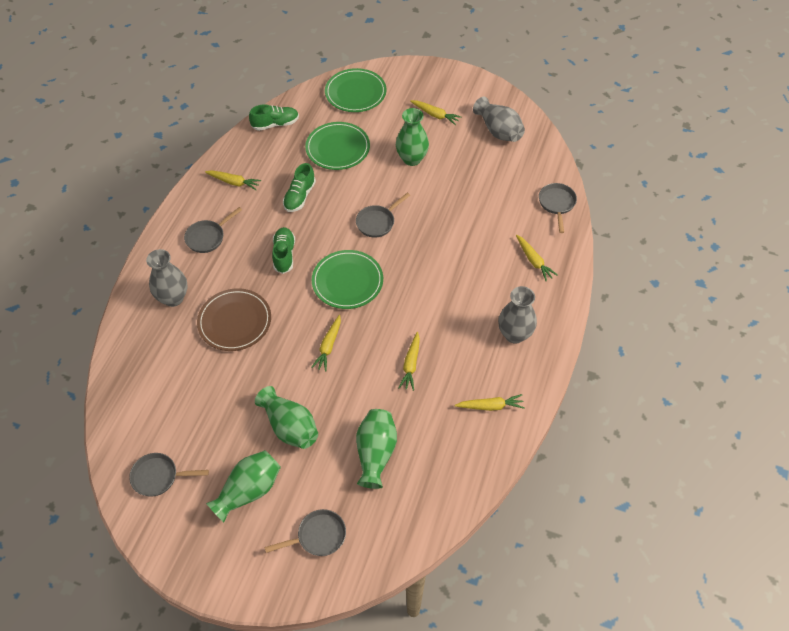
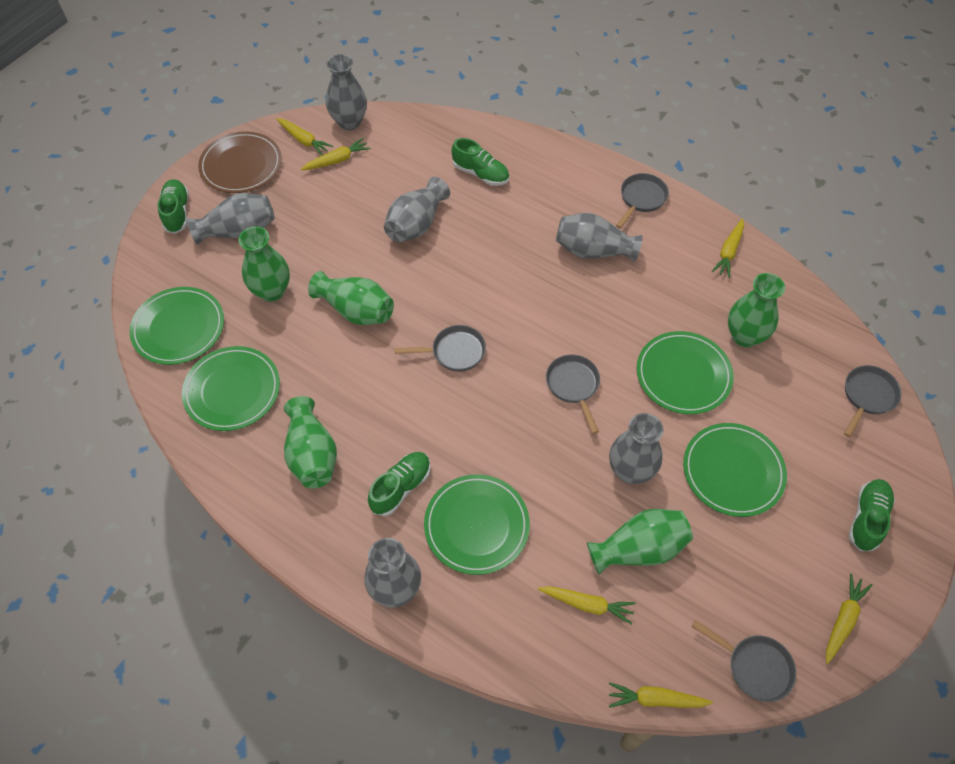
green plate: 3 -> 5
green shoe: 3 -> 4
green vase: 4 -> 5
grey vase: 3 -> 6

